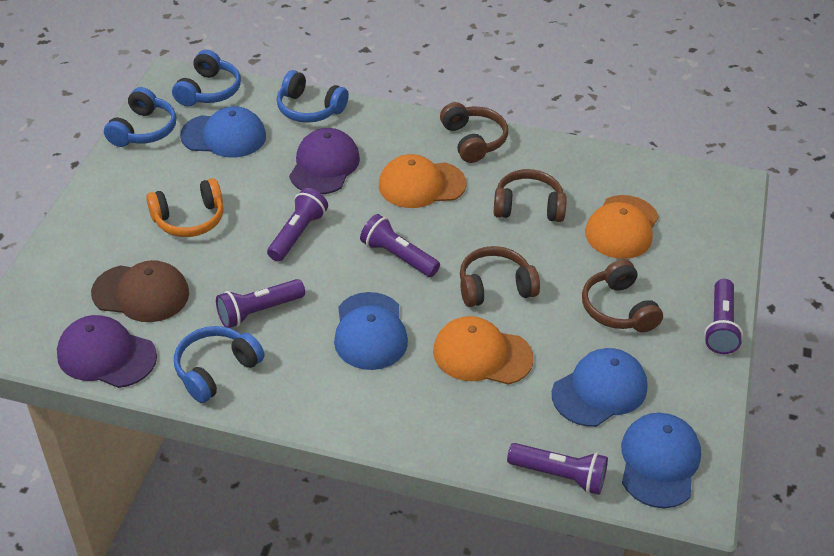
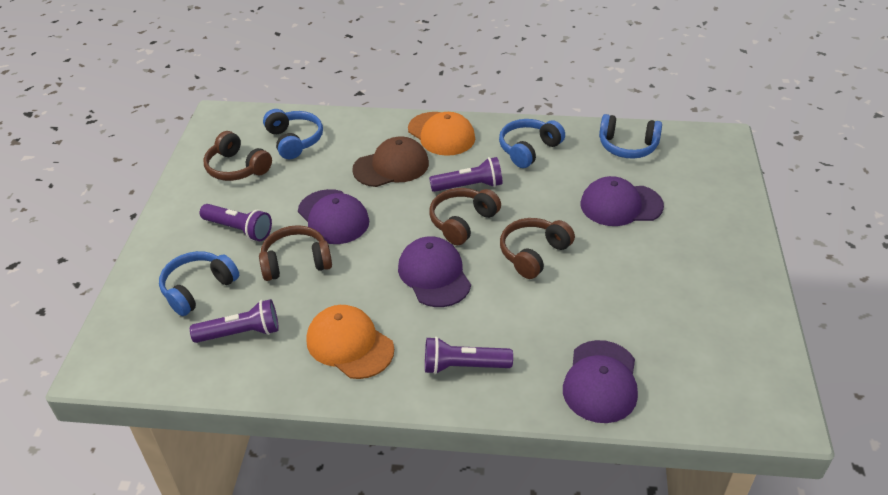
blue cap: 4 -> 0
orange cap: 3 -> 2
orange headphones: 1 -> 0
purple cap: 2 -> 4
purple flashlight: 5 -> 4

